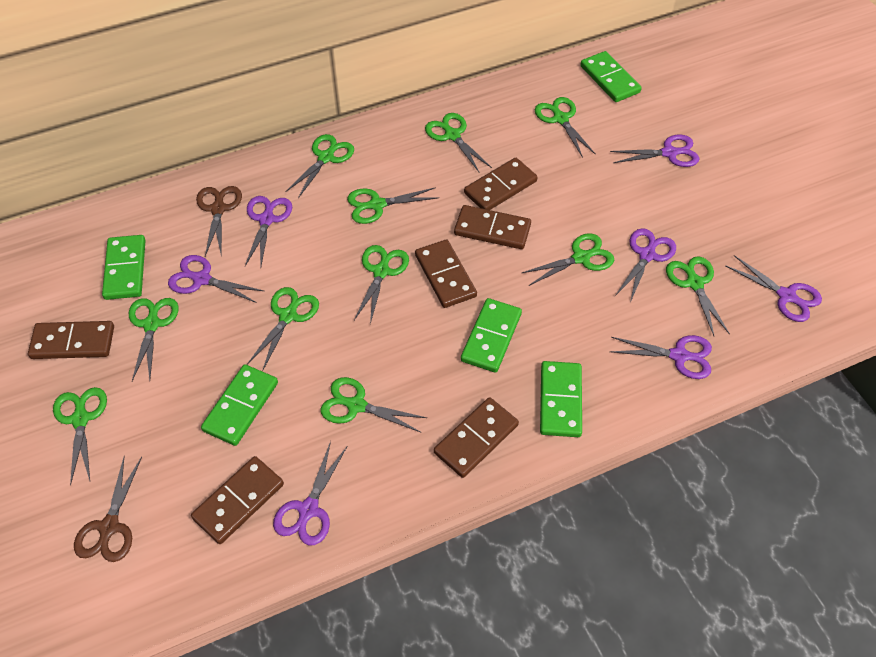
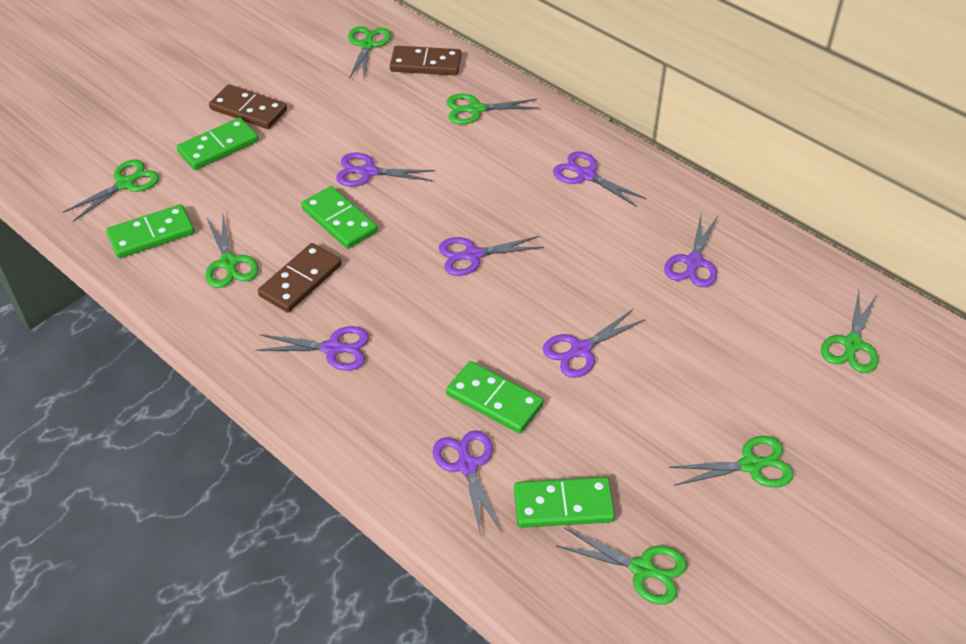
brown domino: 6 -> 3
brown scissors: 2 -> 0
green scissors: 11 -> 7

